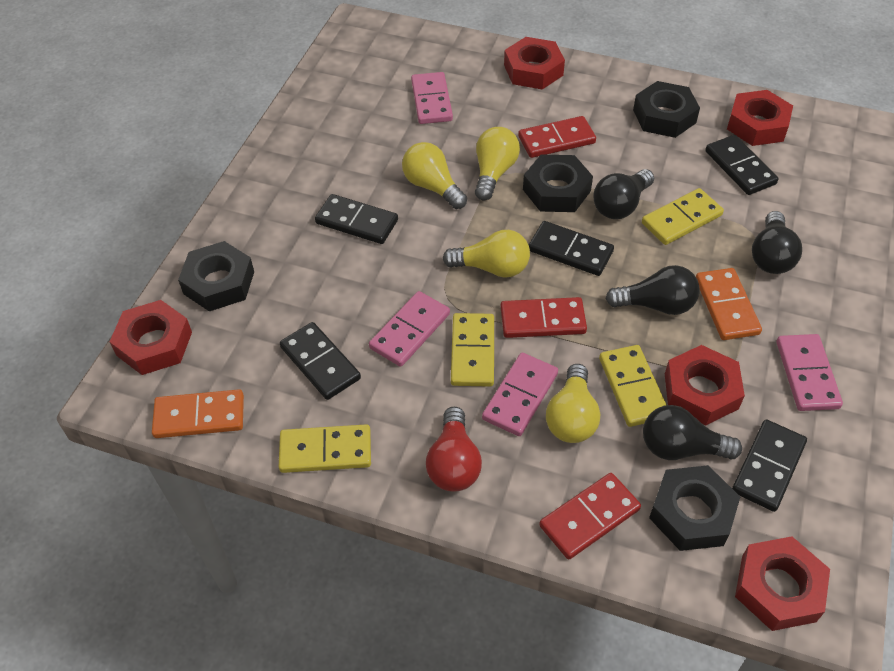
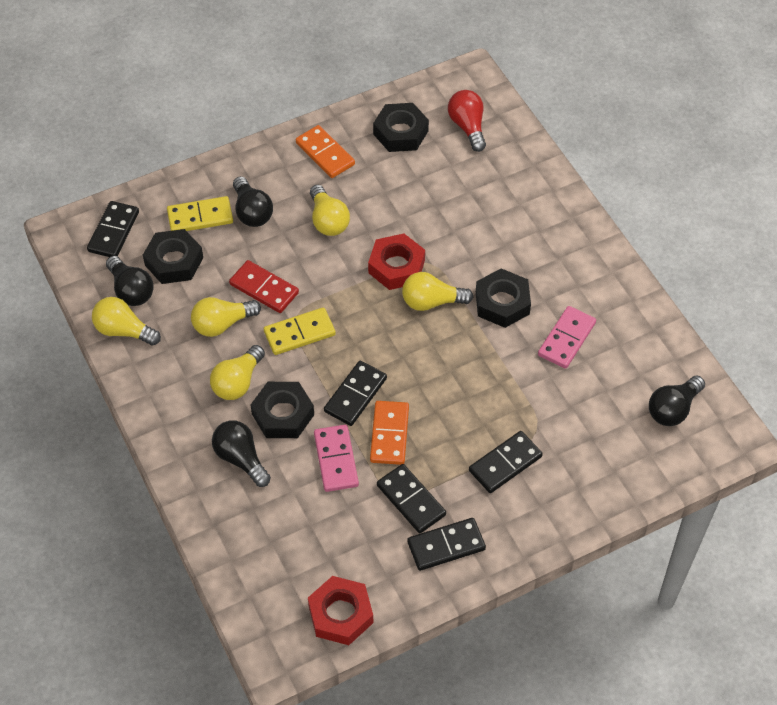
pink domino: 4 -> 2
red domino: 3 -> 1
red nut: 5 -> 2
yellow domino: 4 -> 2
yellow light bulb: 4 -> 5

